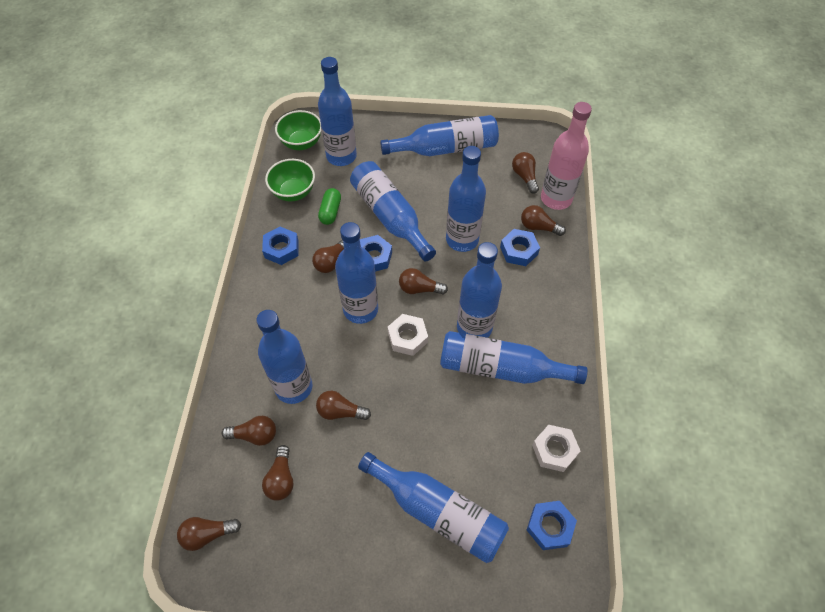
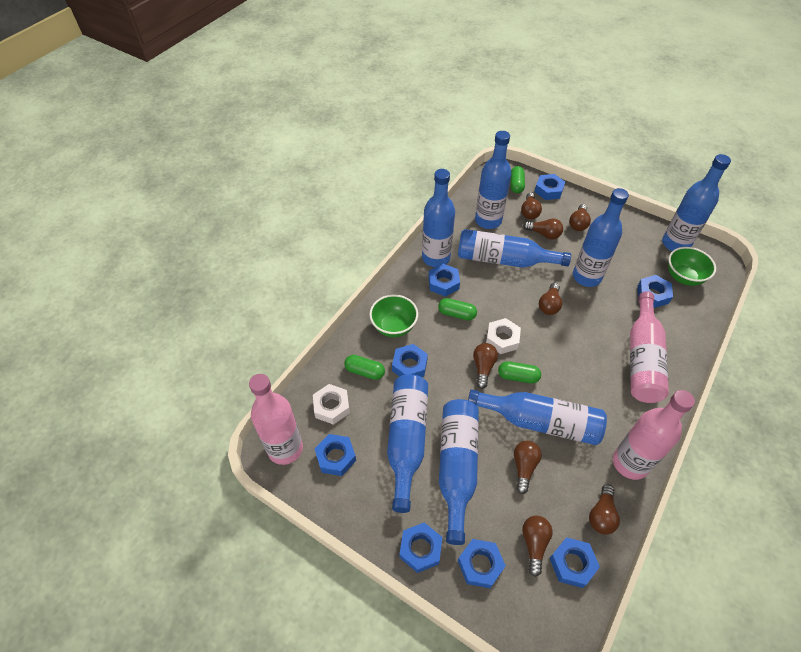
blue bottle: 9 -> 8
blue nut: 4 -> 8
green capsule: 1 -> 4
pink bottle: 1 -> 3

